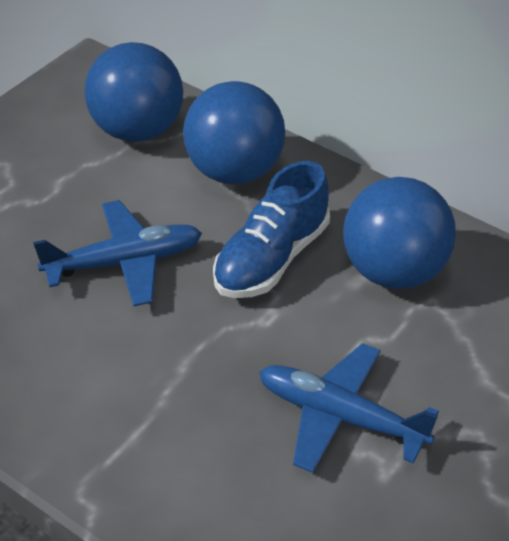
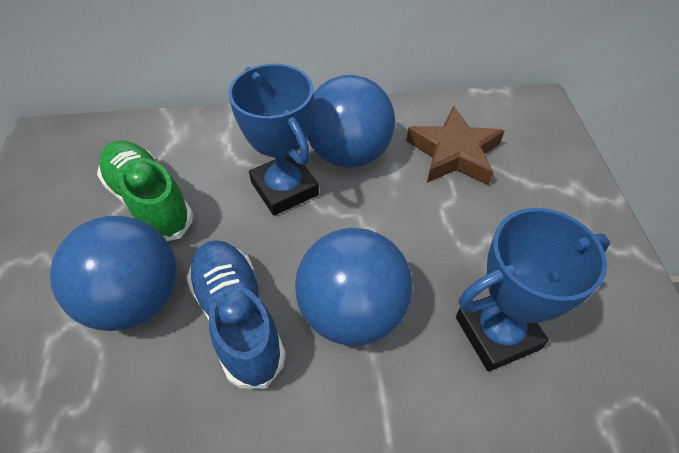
blue plane: 2 -> 0
blue trophy: 0 -> 2
brown star: 0 -> 1
green shoe: 0 -> 1

